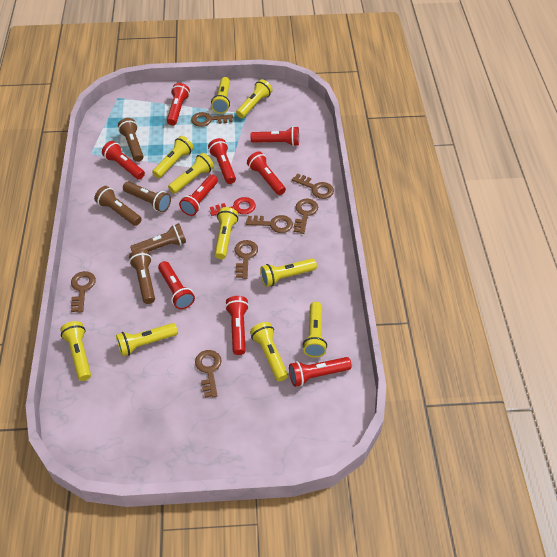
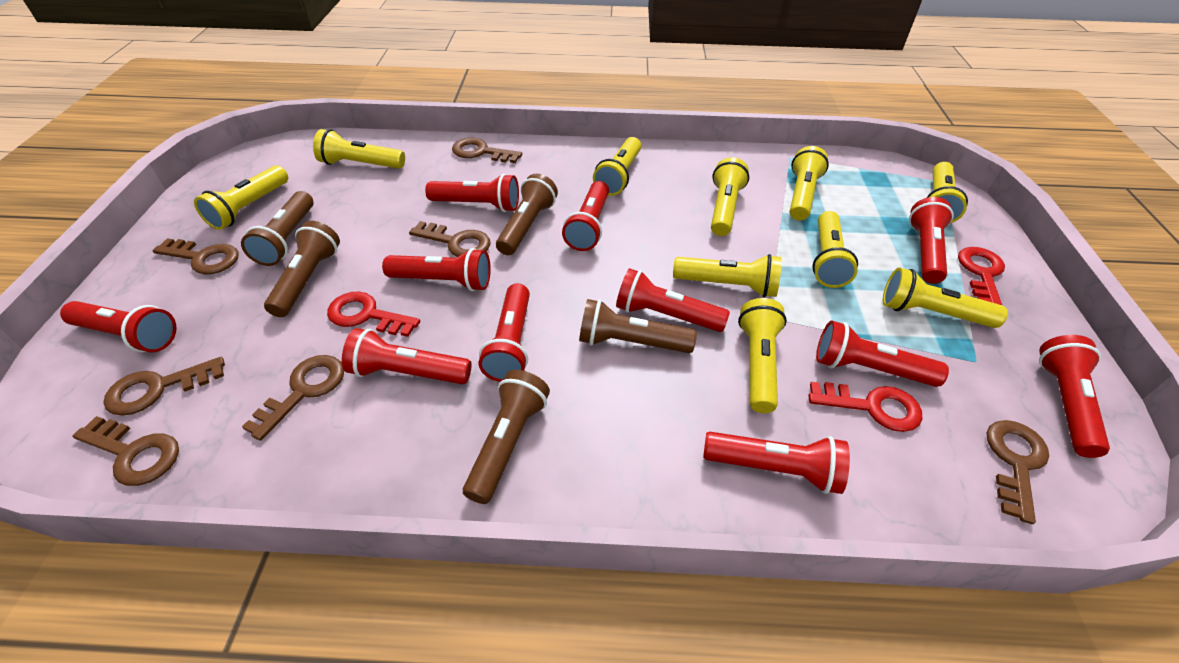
red flashlight: 9 -> 11
red key: 1 -> 3

